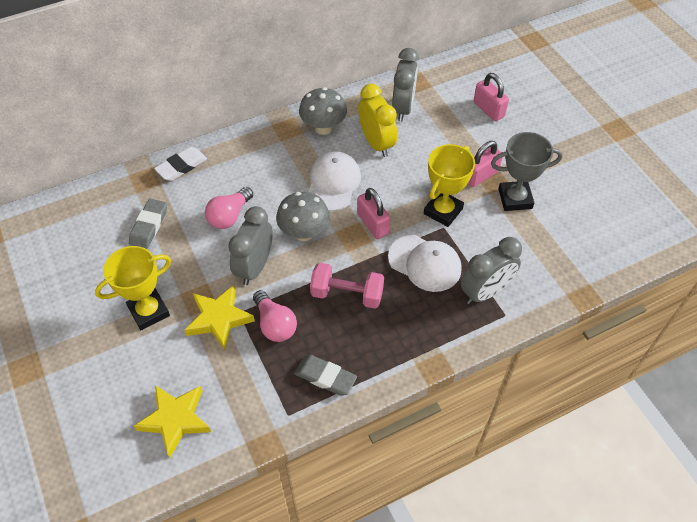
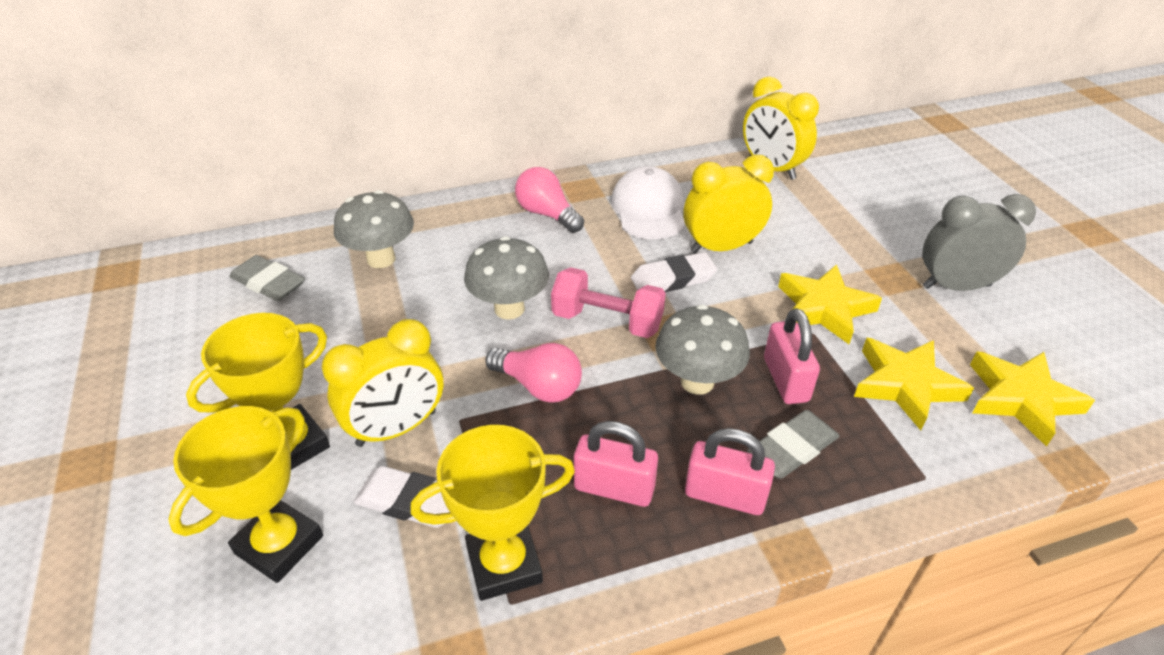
grey clock: 3 -> 1
grey mushroom: 2 -> 3
grey trophy: 1 -> 0
white cap: 2 -> 1
white eraser: 1 -> 2
yellow clock: 1 -> 3
yellow star: 2 -> 3
yellow trophy: 2 -> 3

